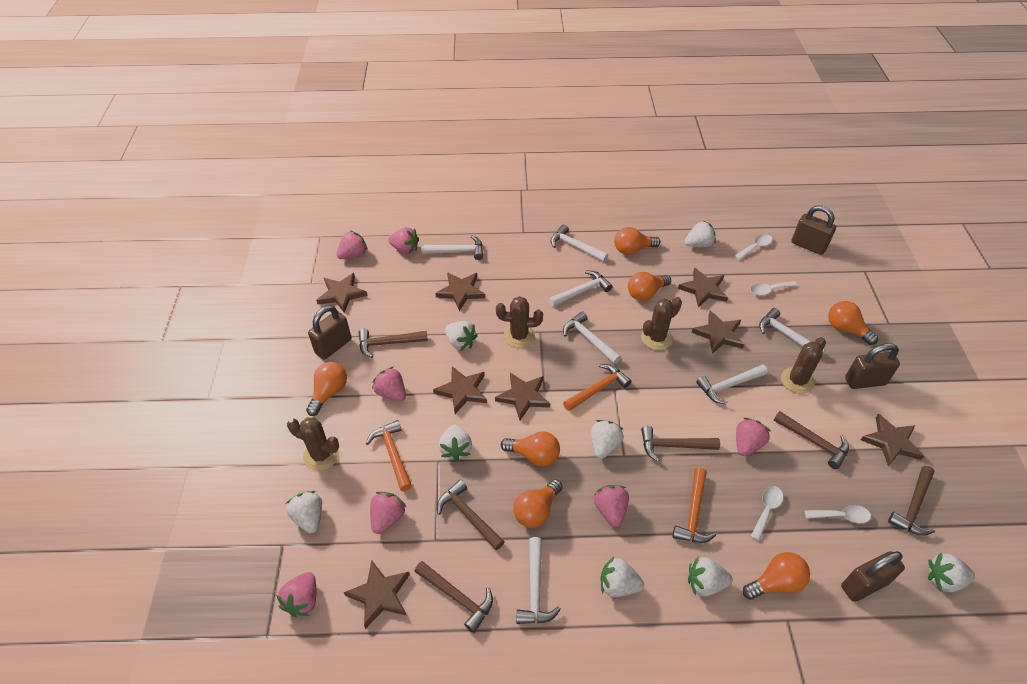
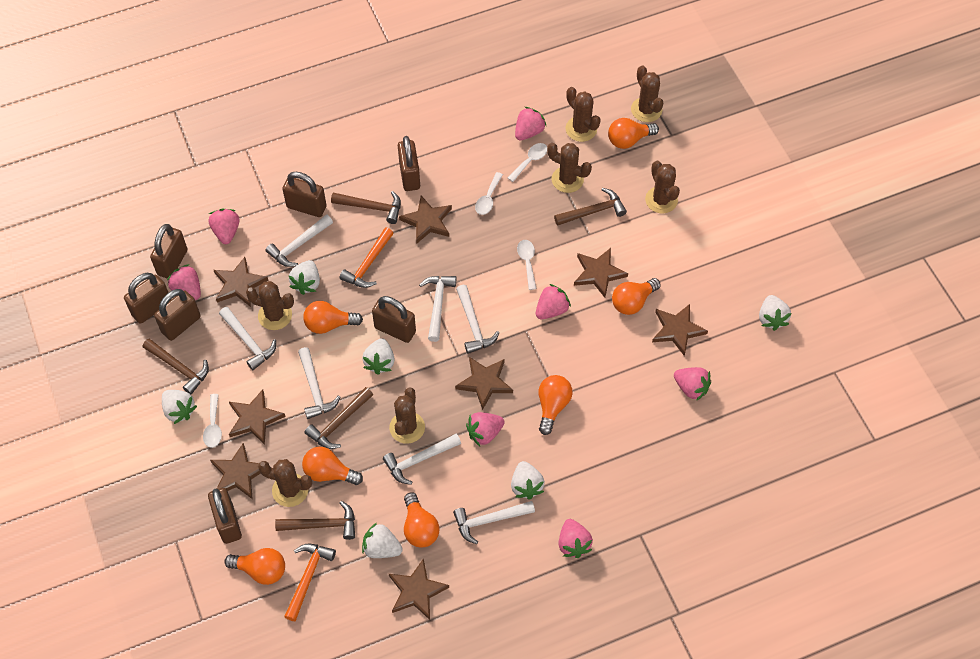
brown cactus: 4 -> 7
brown hammer: 6 -> 5
brown padlock: 4 -> 7
orange hammer: 3 -> 2
white strawberry: 8 -> 6

